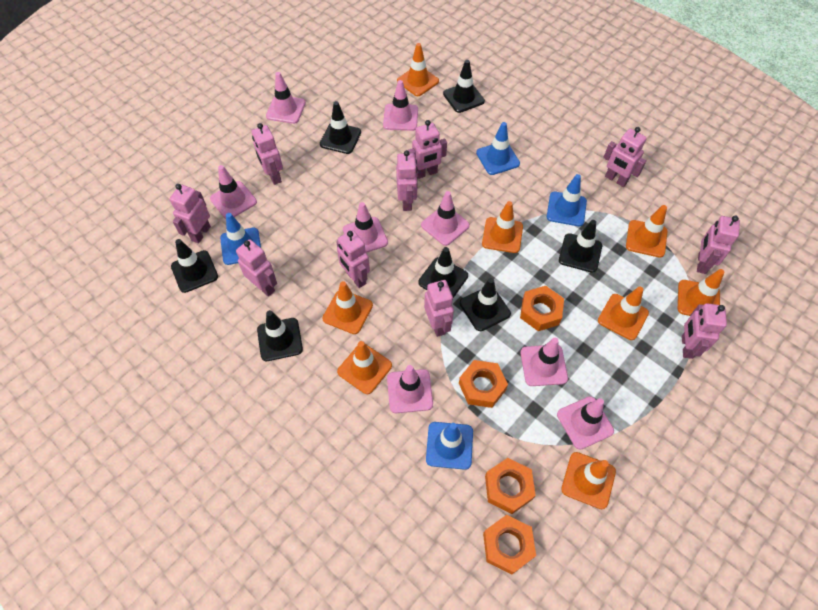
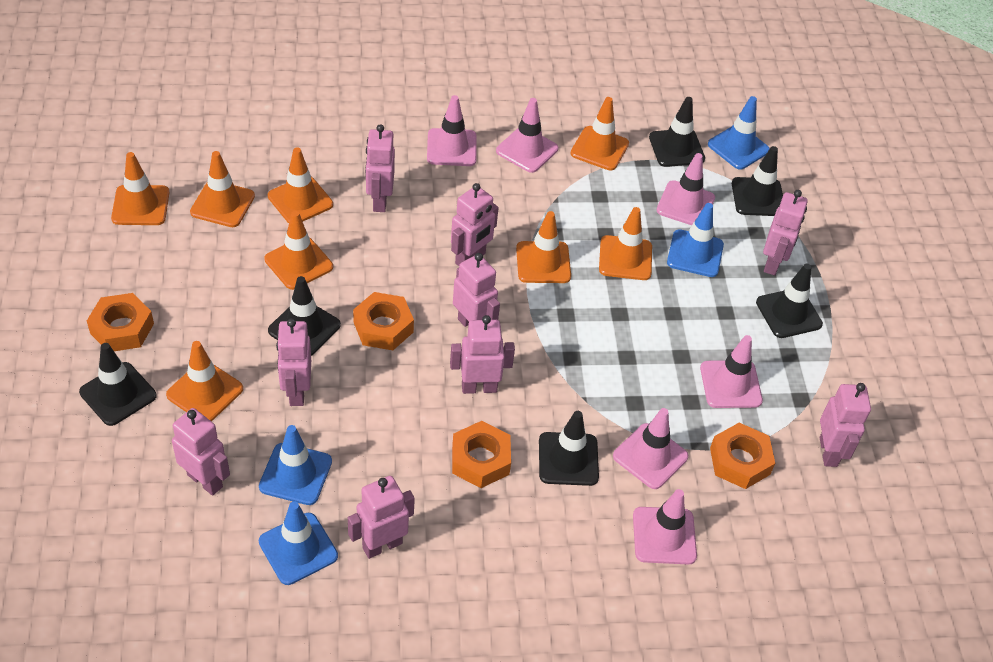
black traffic cone: 7 -> 6
pink robot: 10 -> 9
pink traffic cone: 8 -> 6

